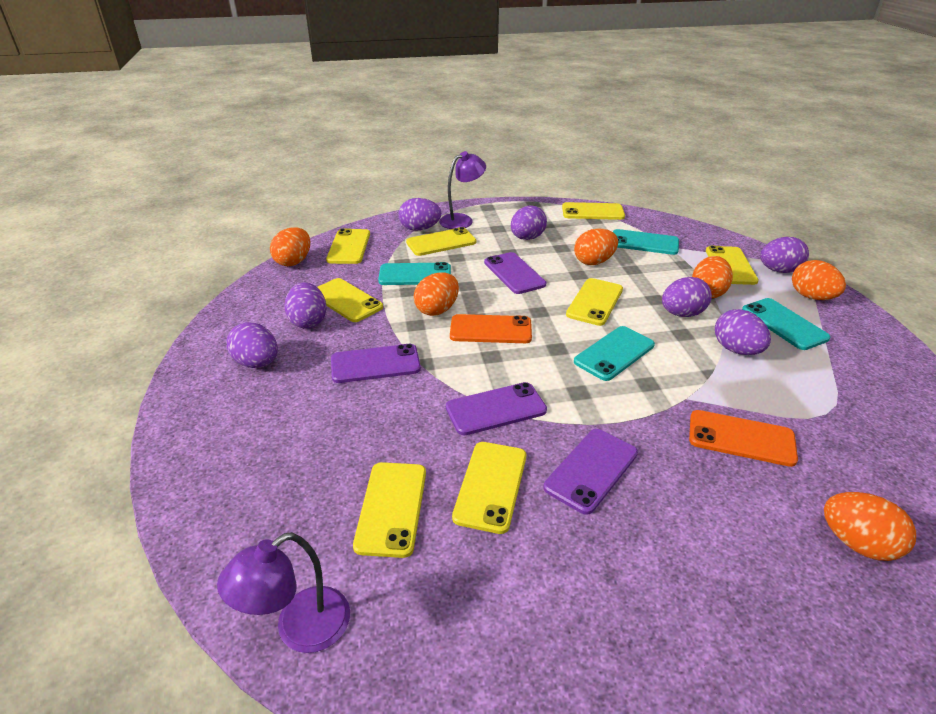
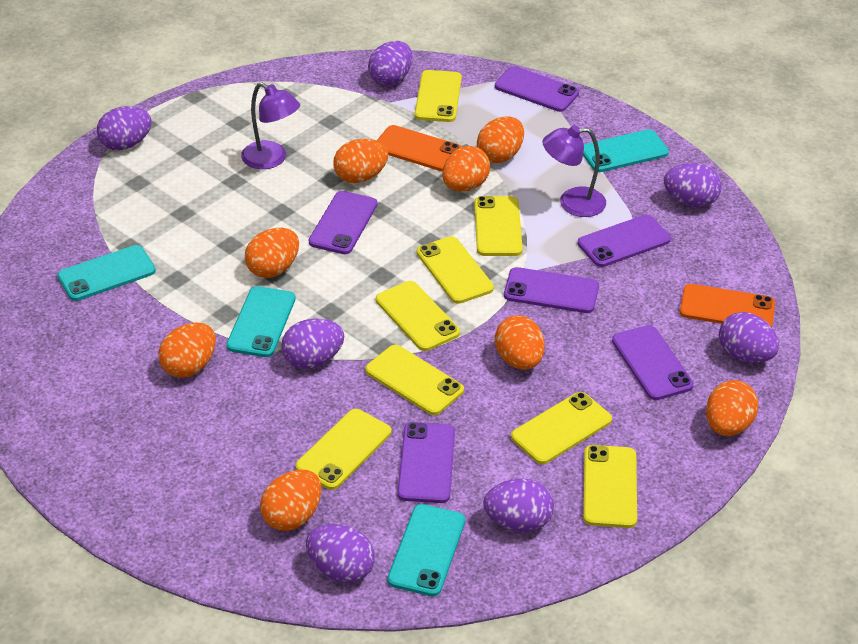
orange egg: 6 -> 8
purple phone: 4 -> 6

